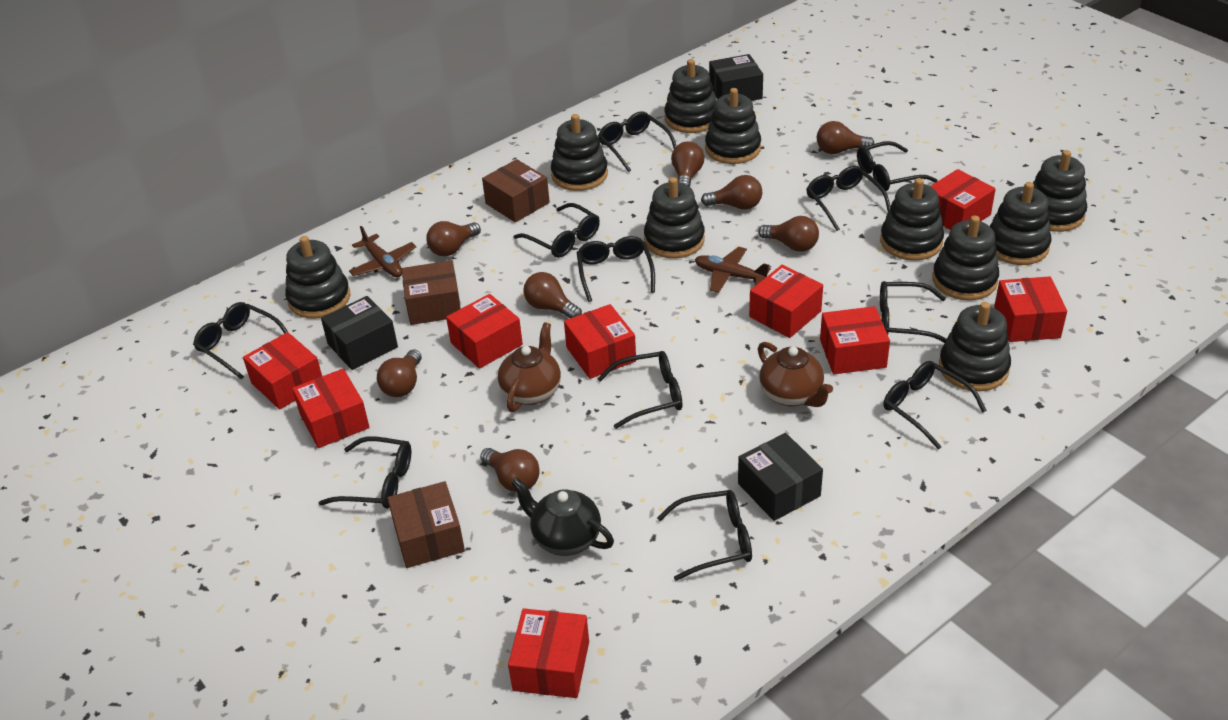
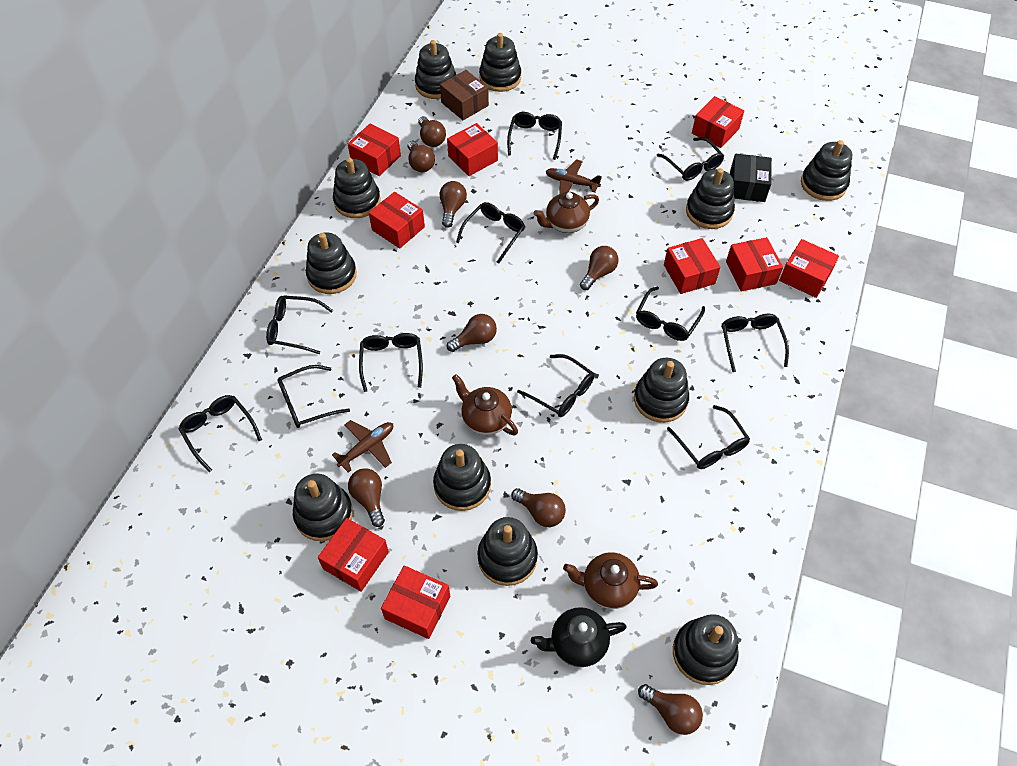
black box: 3 -> 1
black stacking toy: 10 -> 11
brown box: 3 -> 1
brown teapot: 2 -> 3

